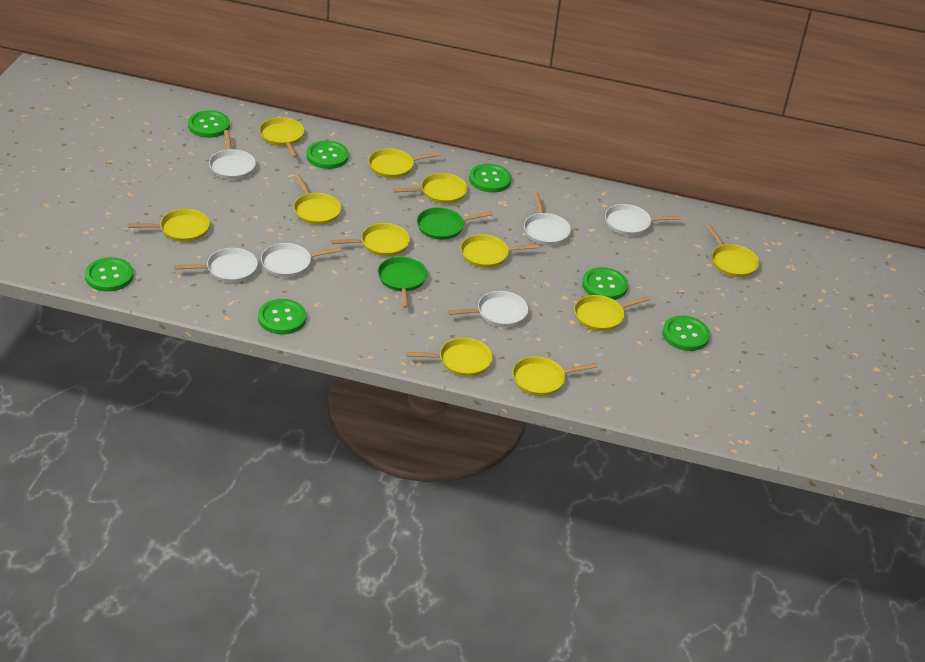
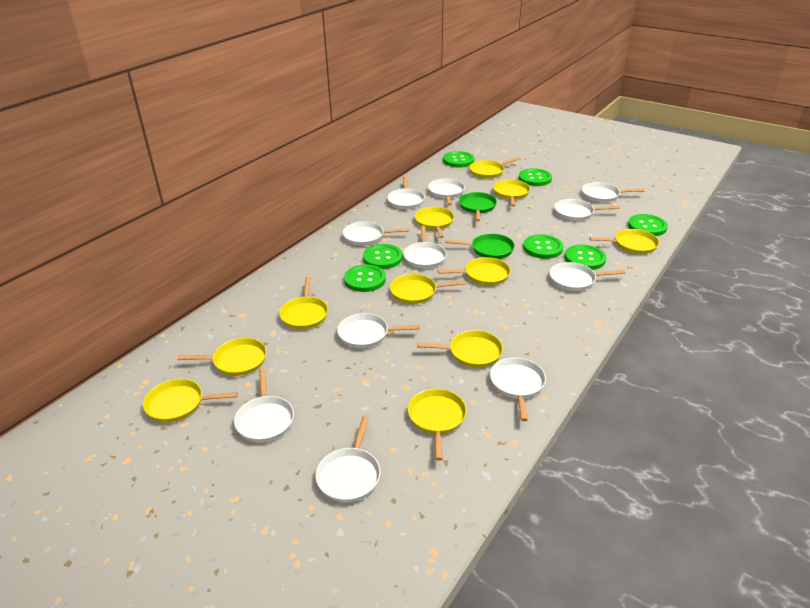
white pan: 6 -> 11

